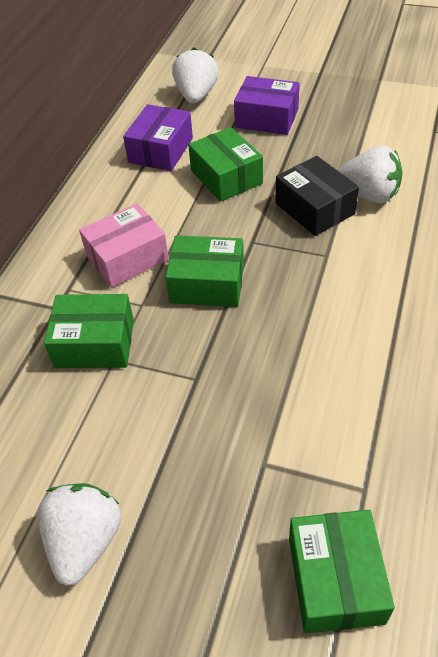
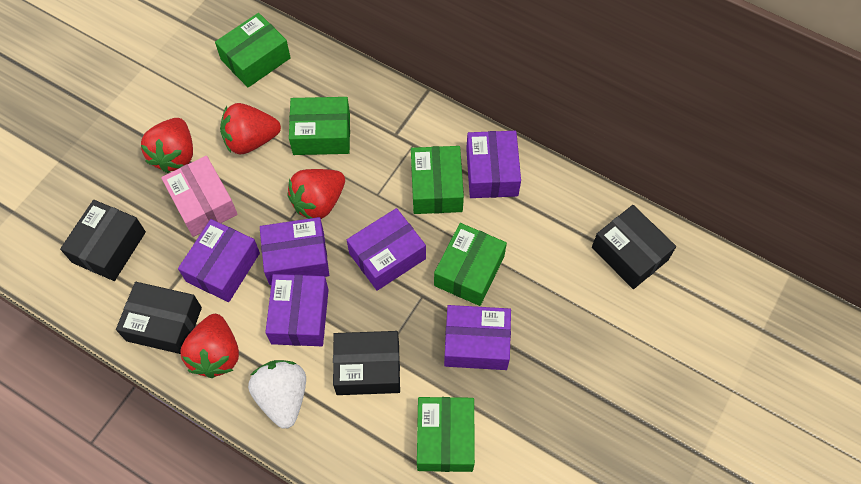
black box: 1 -> 4
green box: 4 -> 5
purple box: 2 -> 6
red strawberry: 0 -> 4
white strawberry: 3 -> 1

